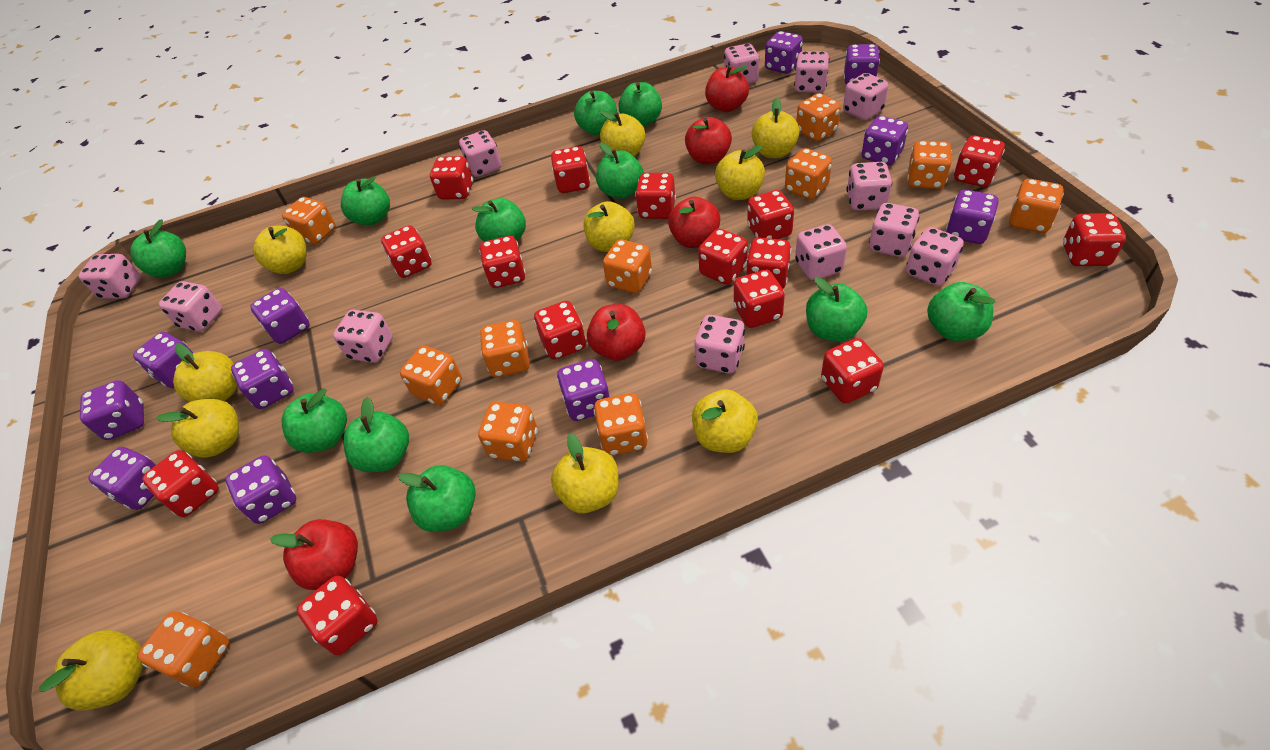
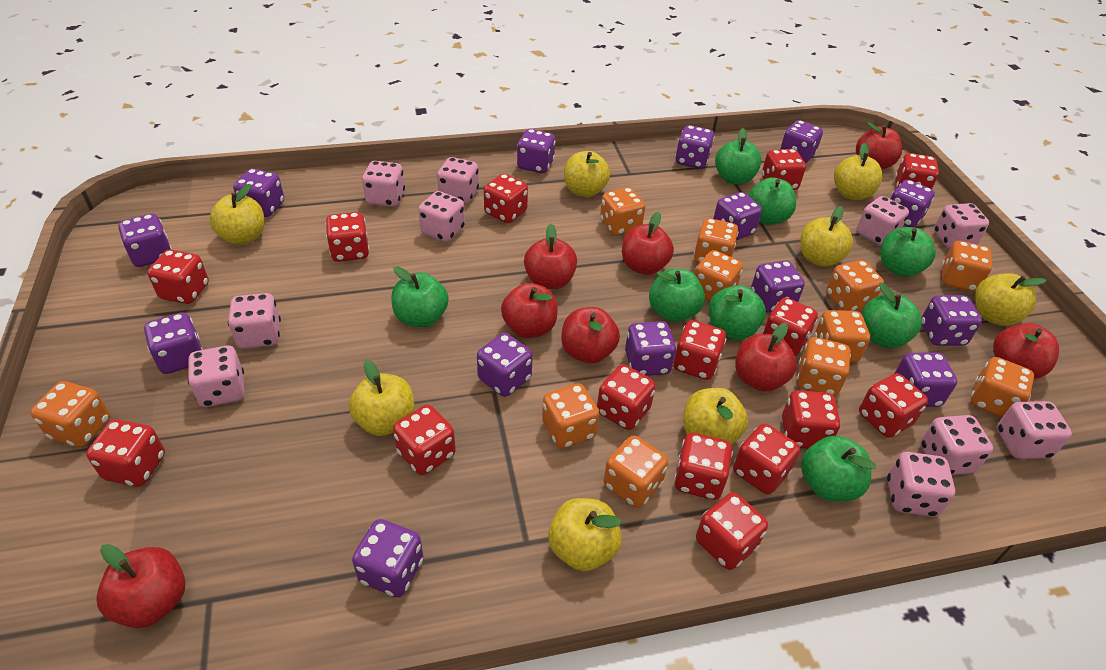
green apple: 11 -> 8
pink dice: 12 -> 10
purple dice: 11 -> 14
red apple: 5 -> 8
yellow apple: 10 -> 8

